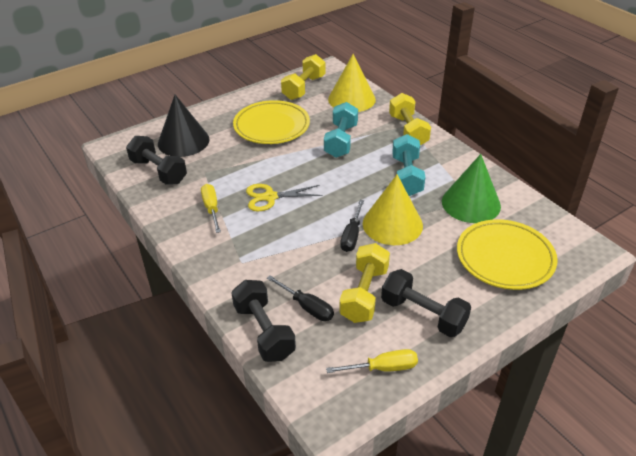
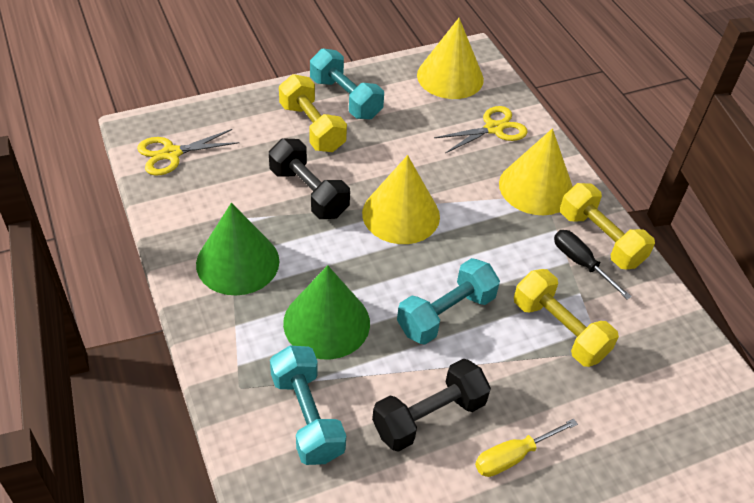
black cone: 1 -> 0
black dumbbell: 3 -> 2
black screwdriver: 2 -> 1
green cone: 1 -> 2
turquoise dumbbell: 2 -> 3
yellow cone: 2 -> 3
yellow plate: 2 -> 0
yellow scissors: 1 -> 2
yellow screwdriver: 2 -> 1

